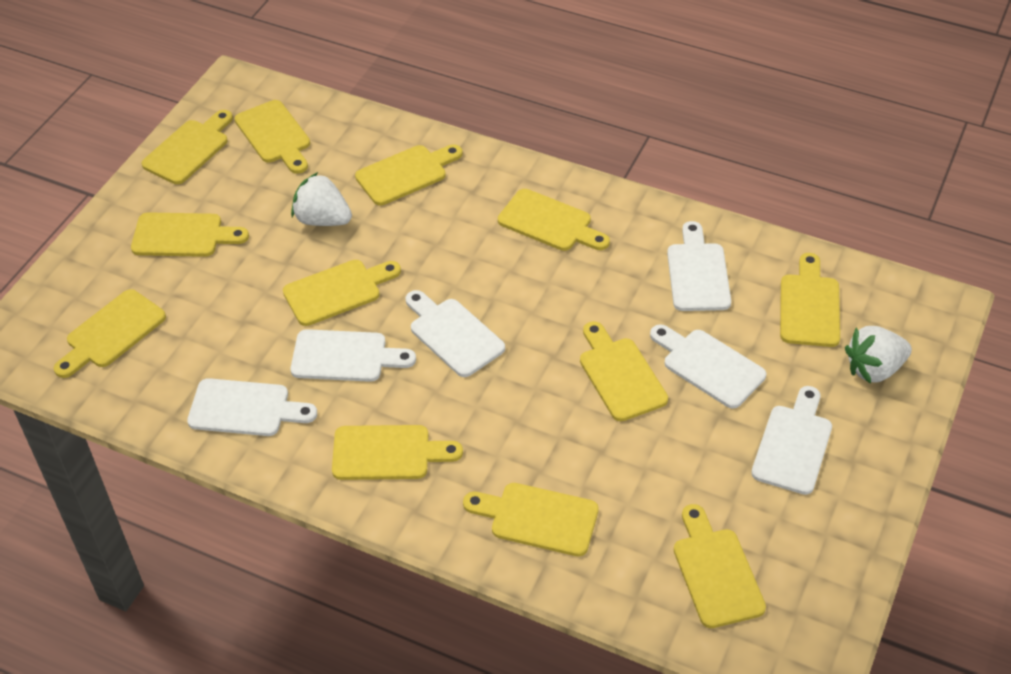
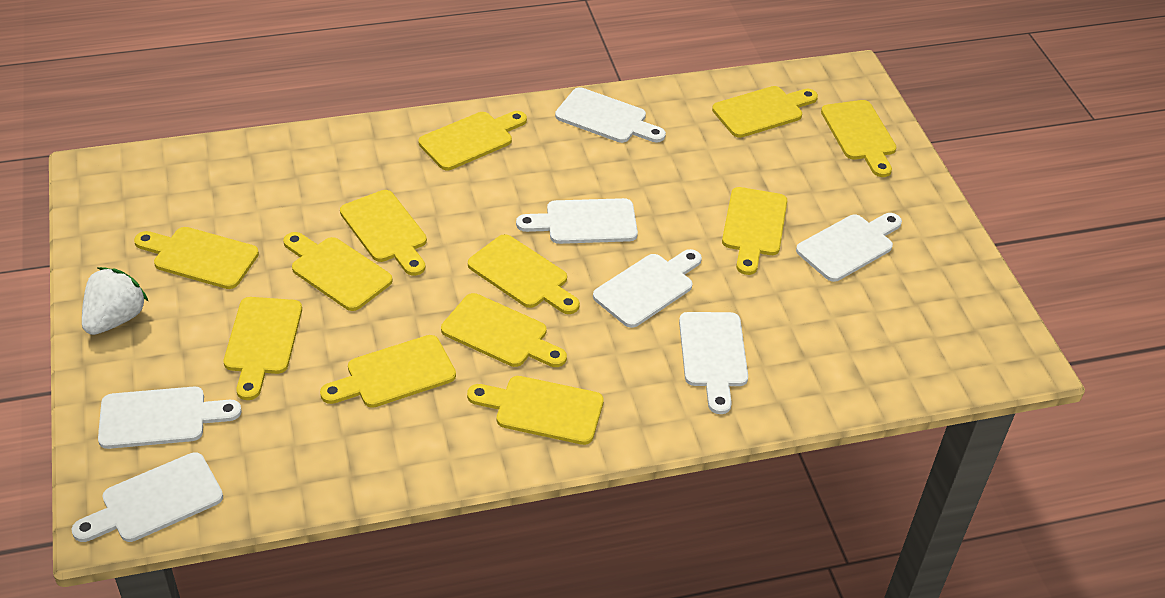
white cutting board: 6 -> 7
white strawberry: 2 -> 1

